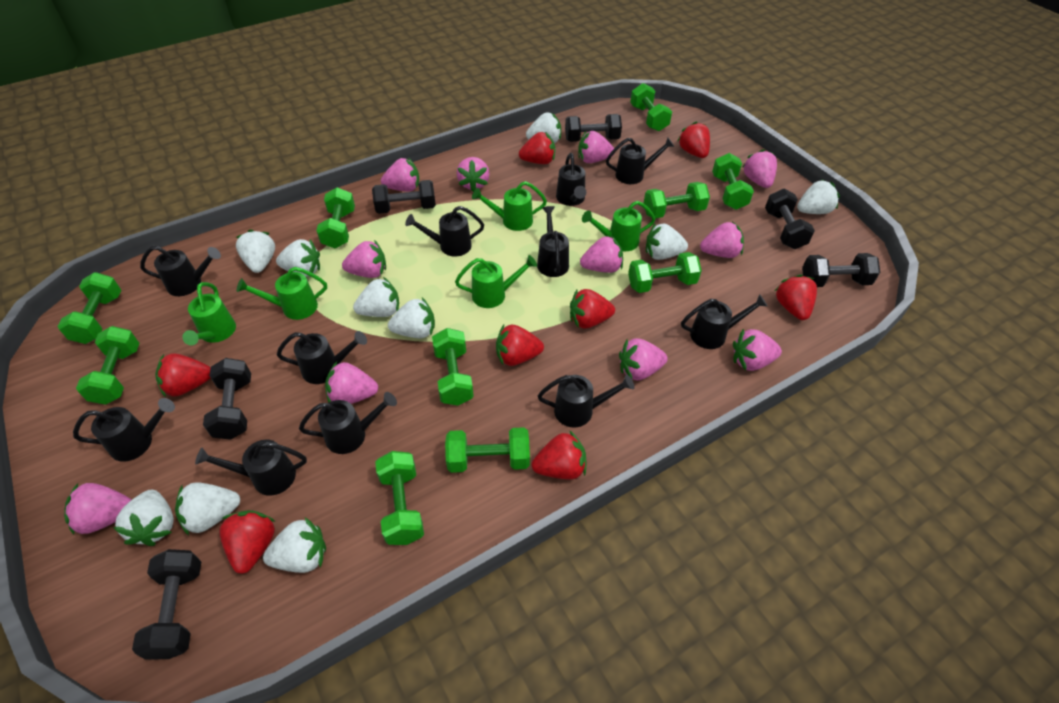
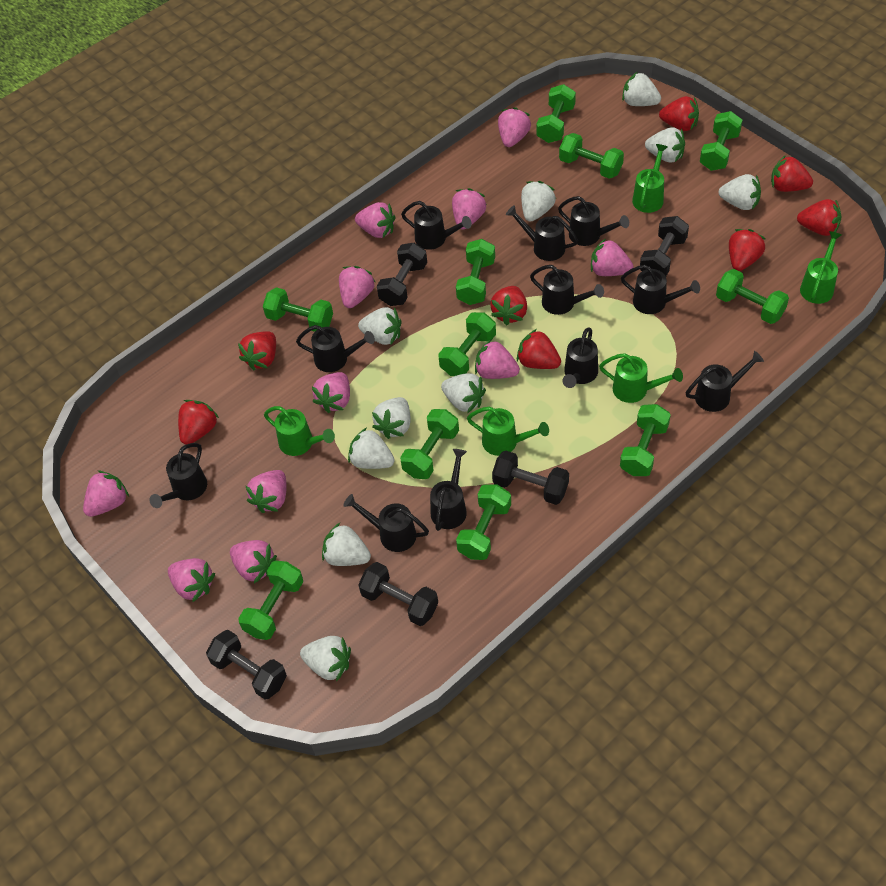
black dumbbell: 6 -> 5
green dumbbell: 10 -> 11

